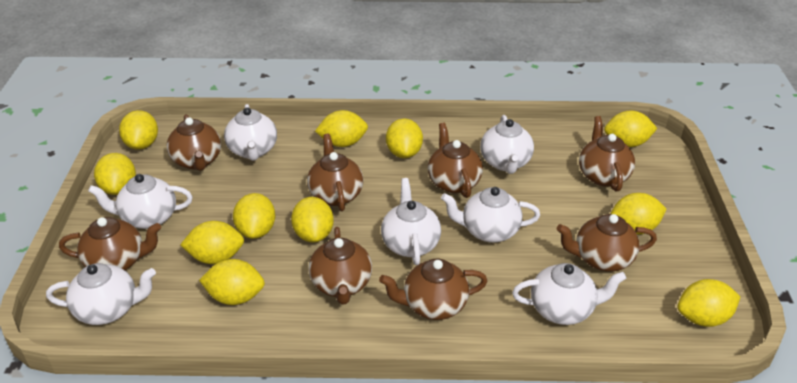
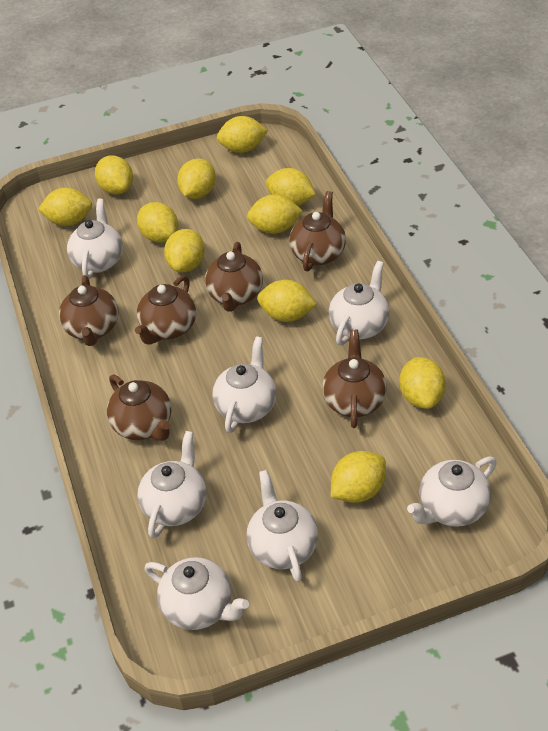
brown teapot: 8 -> 6

